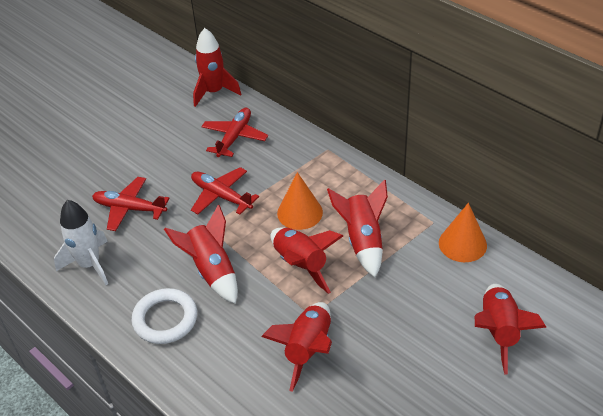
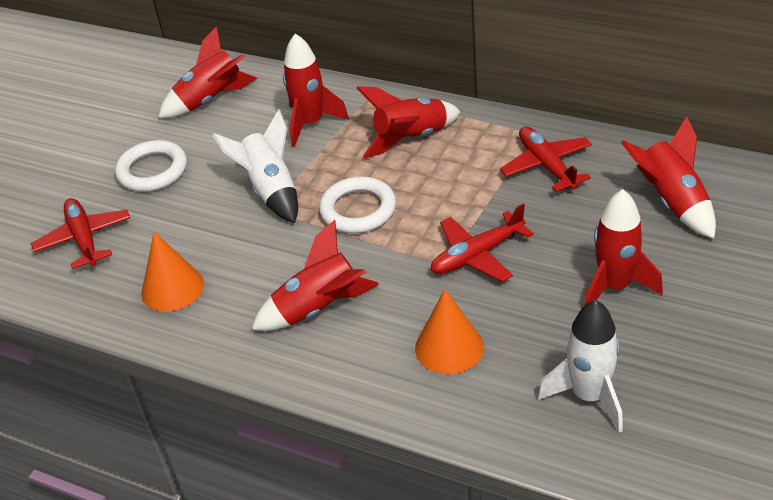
white ring: 1 -> 2
white rocket: 1 -> 2

